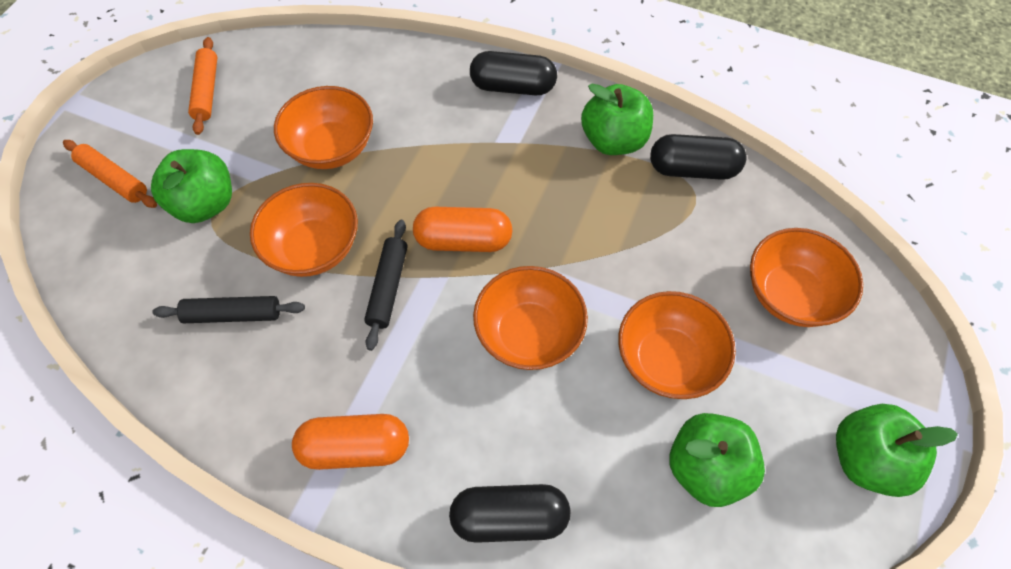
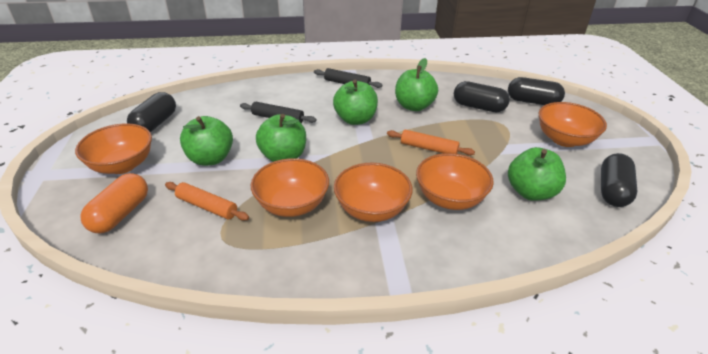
black capsule: 3 -> 4
green apple: 4 -> 5
orange capsule: 2 -> 1

